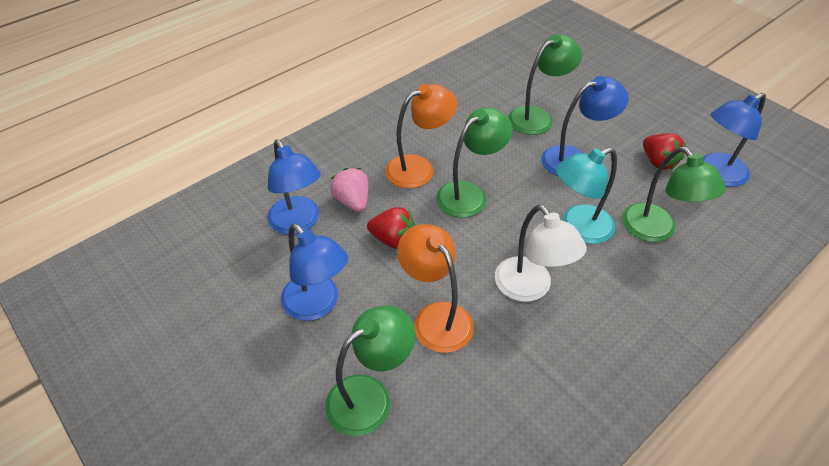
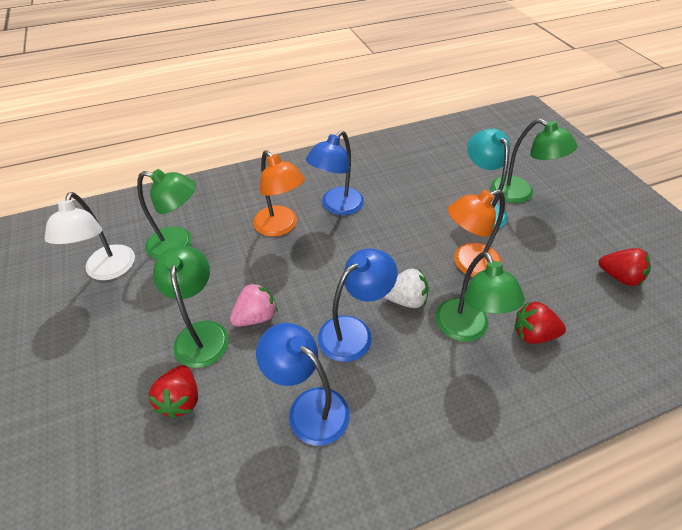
blue lamp: 4 -> 3
red strawberry: 2 -> 3
white strawberry: 0 -> 1

